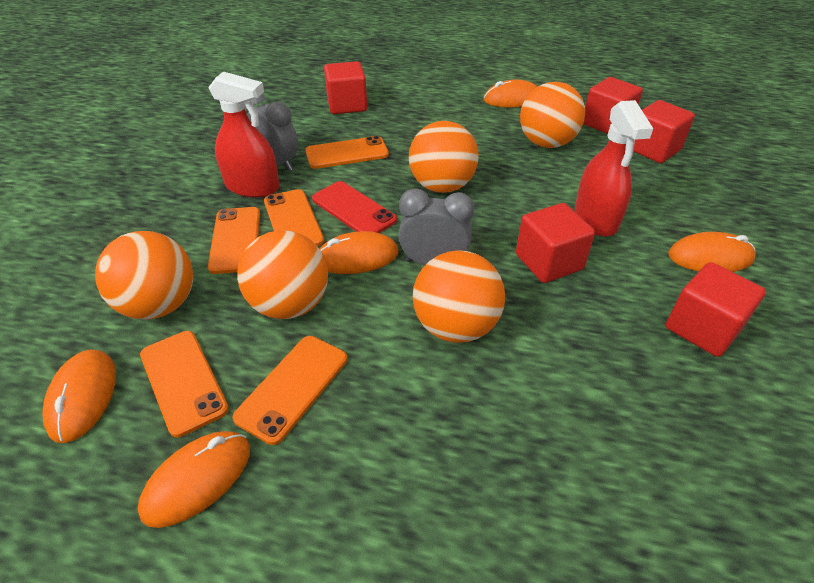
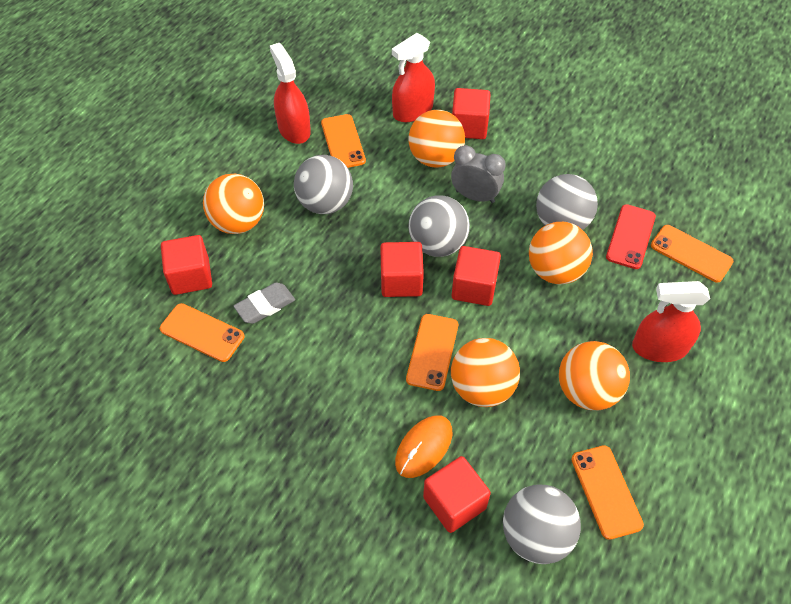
grey ball: 0 -> 4
grey clock: 2 -> 1
grey eraser: 0 -> 1
orange mouse: 5 -> 1
red spray bottle: 2 -> 3

